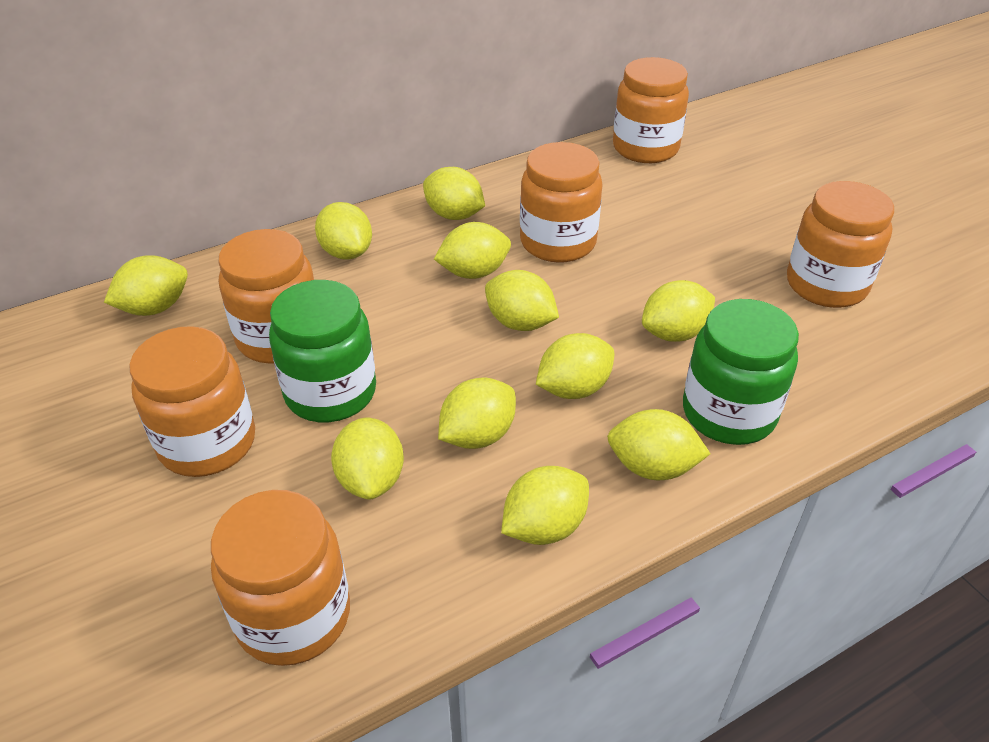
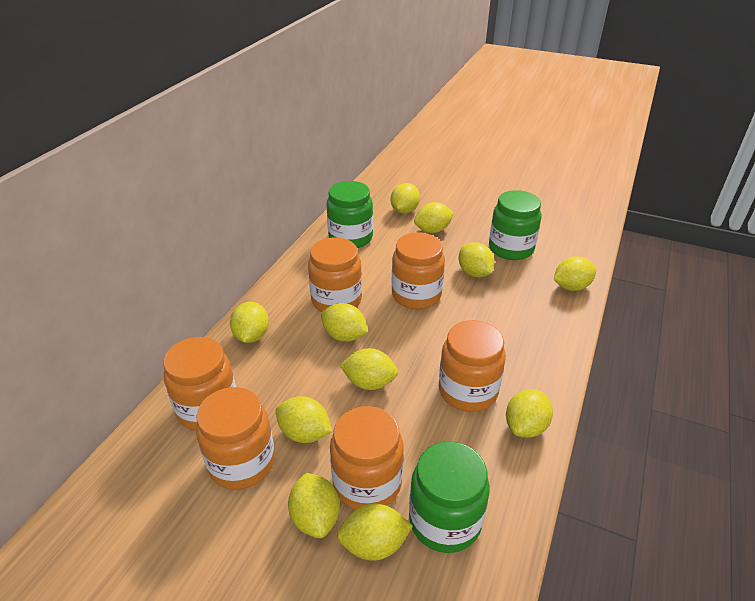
green jar: 2 -> 3

